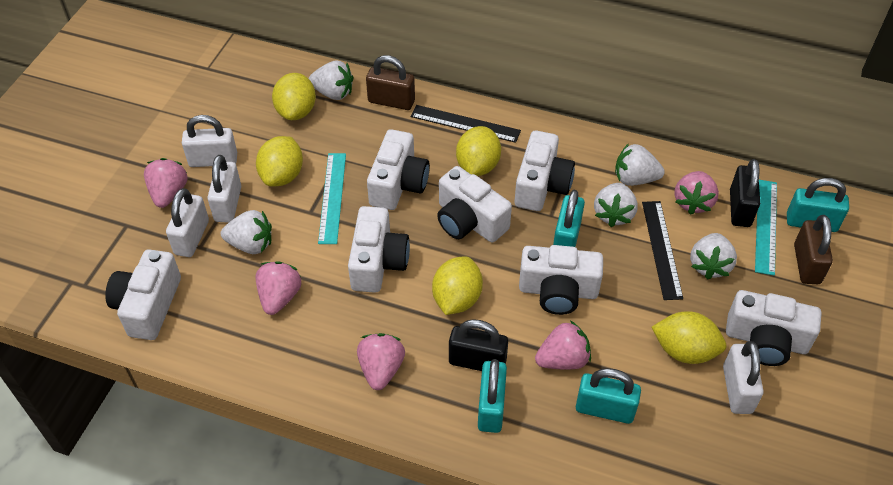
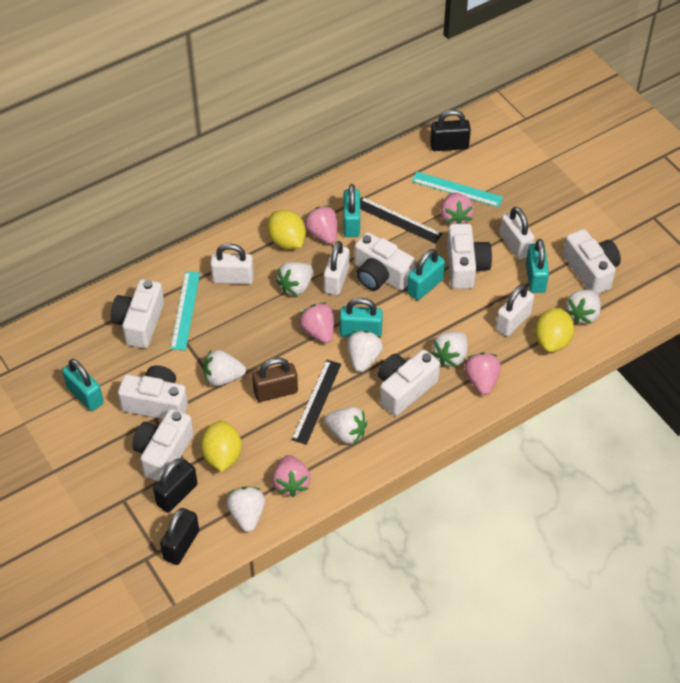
black padlock: 2 -> 3
brown padlock: 2 -> 1
turquoise padlock: 4 -> 5
white strawberry: 5 -> 7
yellow lemon: 5 -> 3

